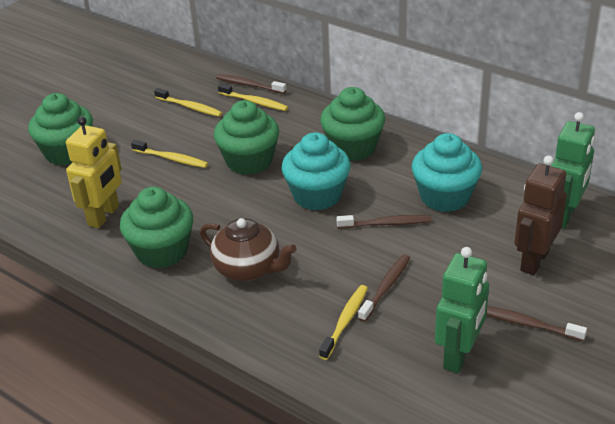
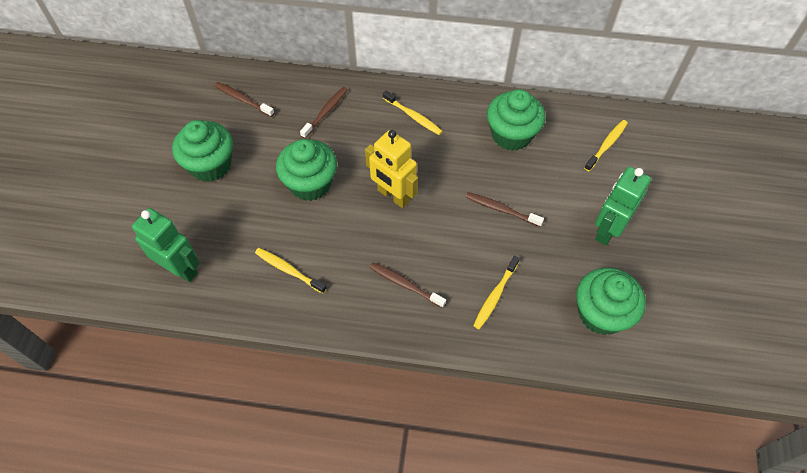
brown robot: 1 -> 0
brown teapot: 1 -> 0
turquoise cupcake: 2 -> 0

